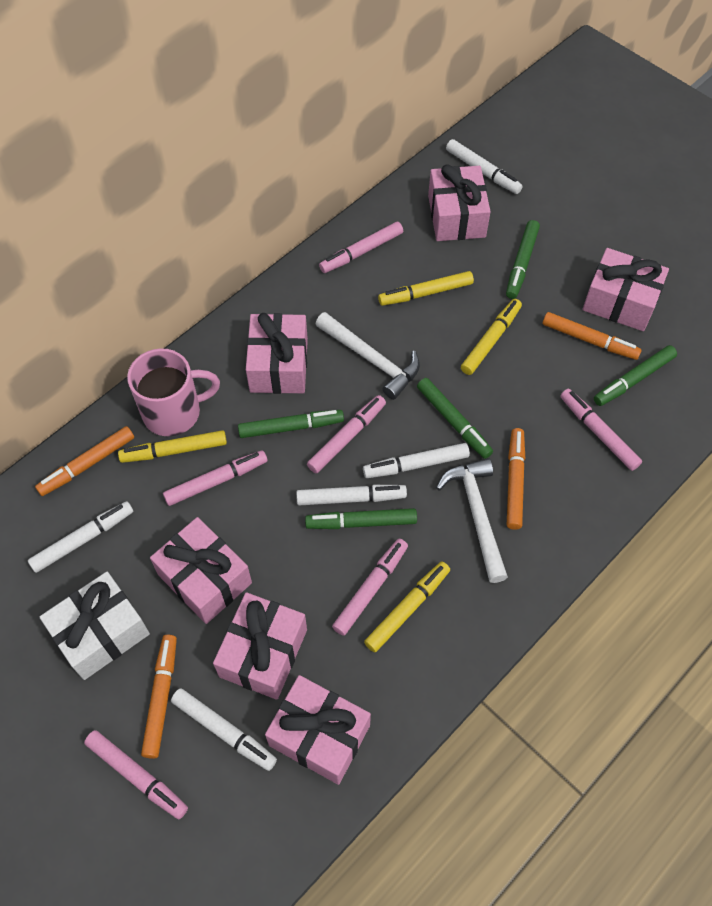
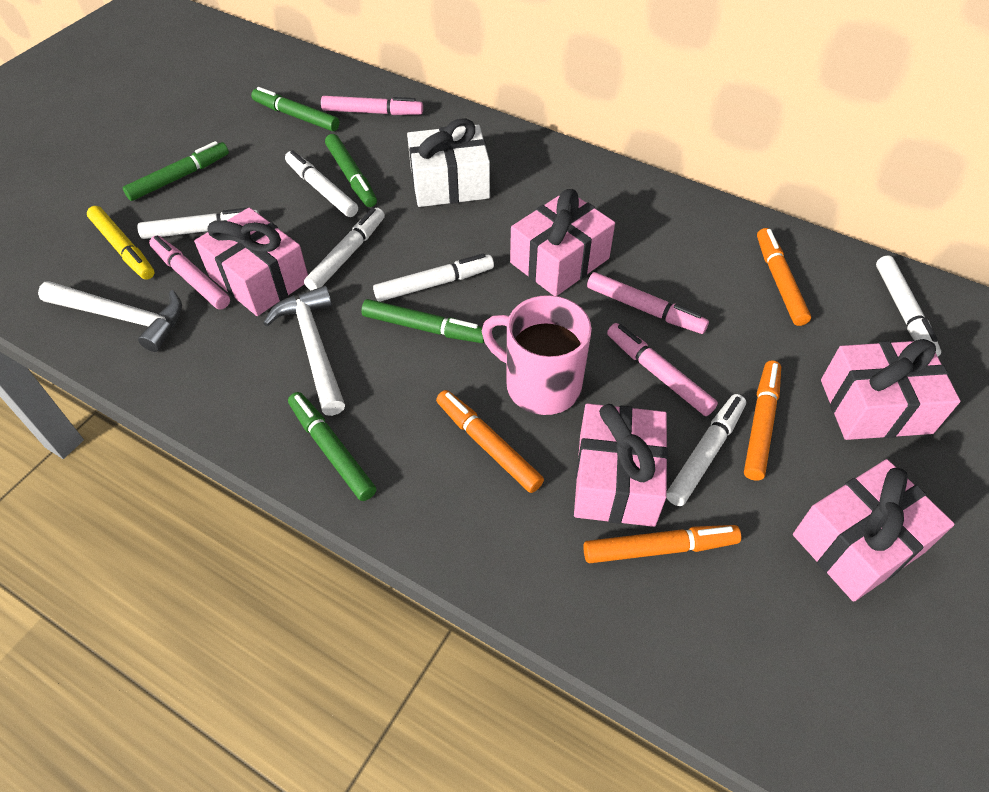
pink gift: 6 -> 5
pink marker: 6 -> 4
white marker: 5 -> 6
yellow marker: 4 -> 1

